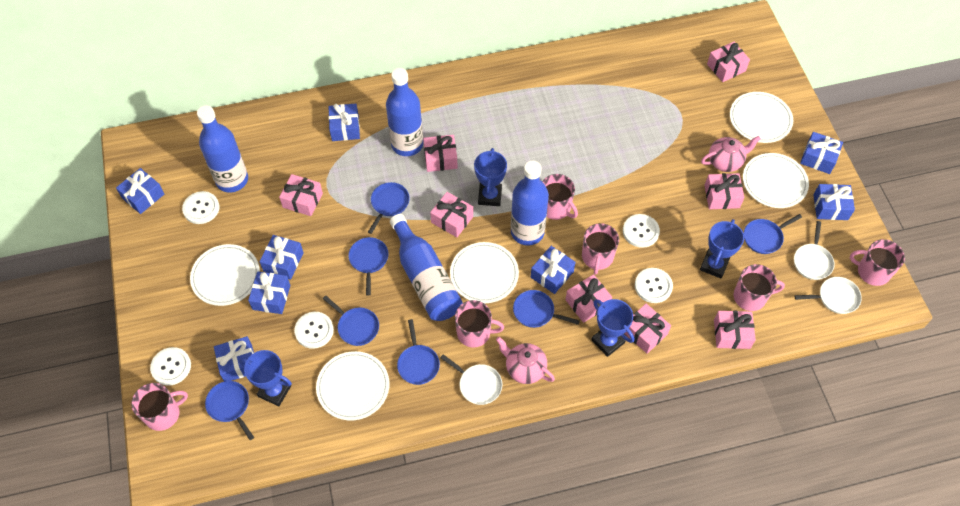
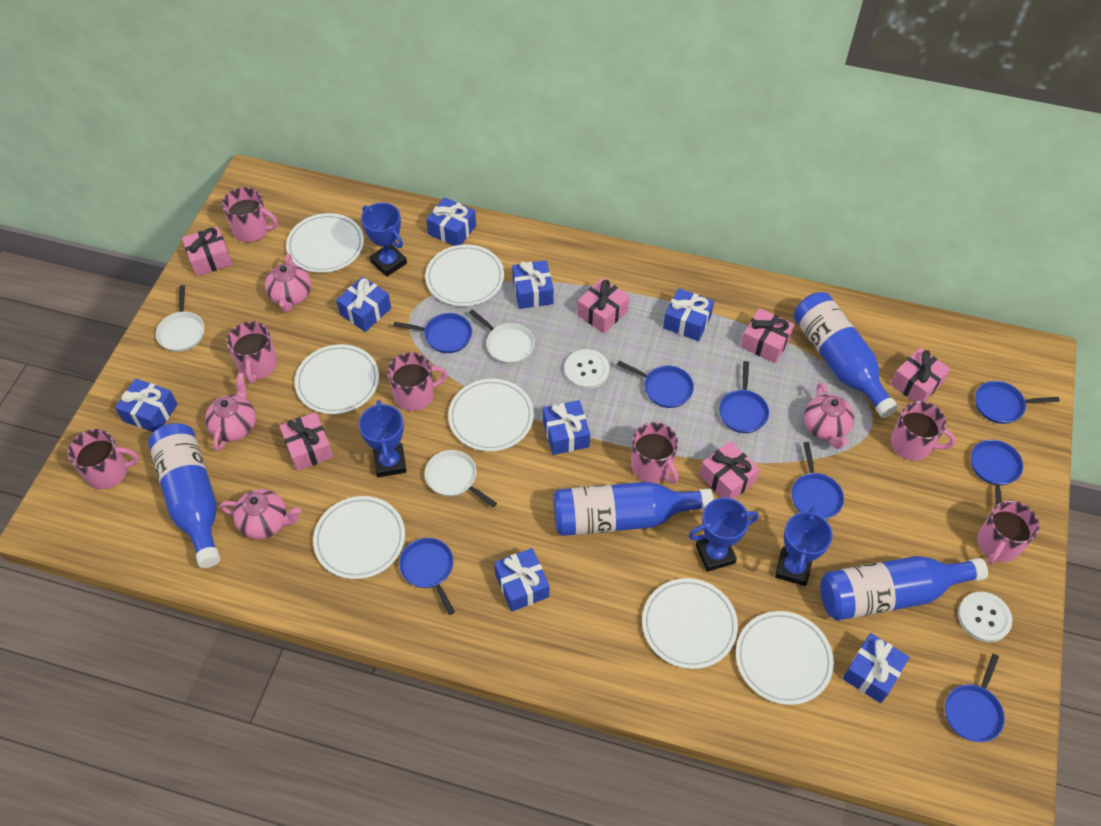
blue pan: 7 -> 8
pink gift: 8 -> 6
pink mug: 6 -> 7
pink teapot: 2 -> 4
white button: 5 -> 2
white plate: 5 -> 7

